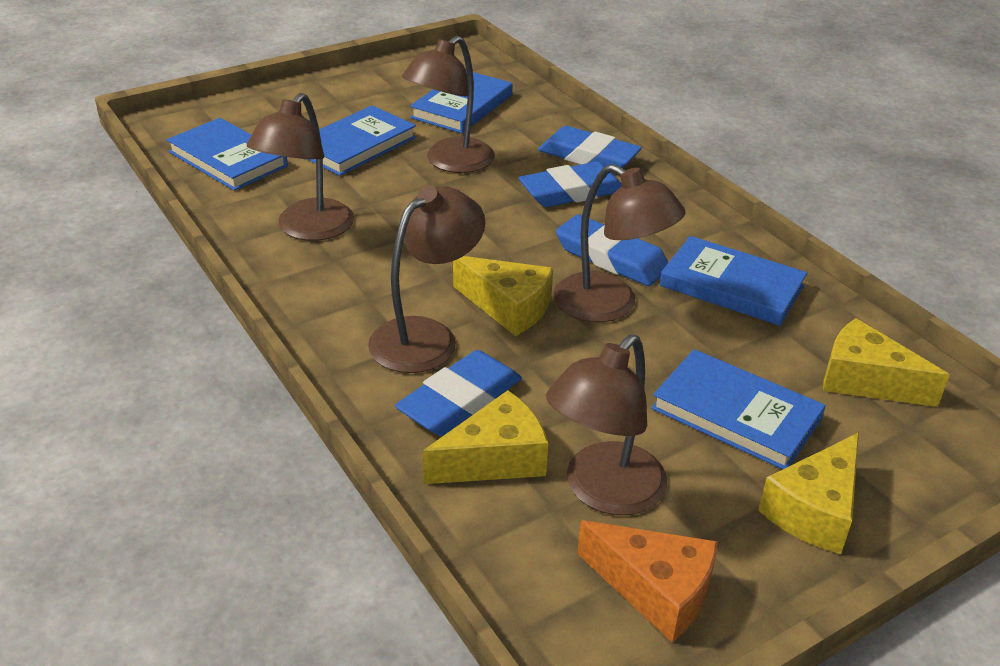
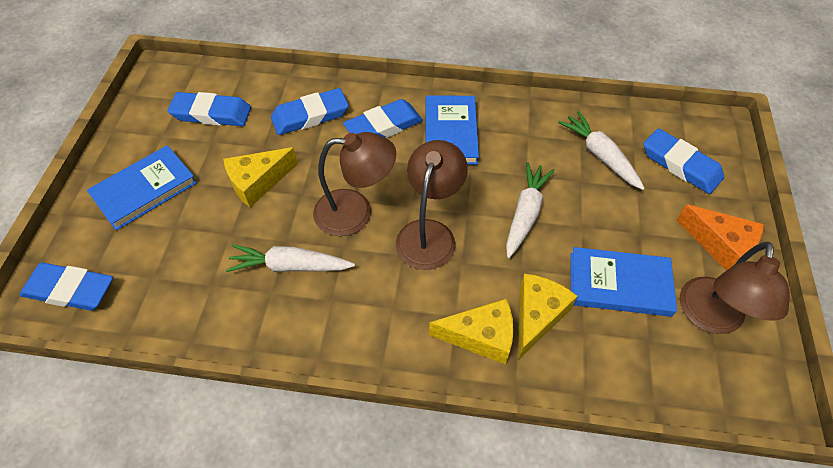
blue book: 5 -> 3
blue eraser: 4 -> 5
brown lamp: 5 -> 3
white carrot: 0 -> 3
yellow cheese: 4 -> 3

